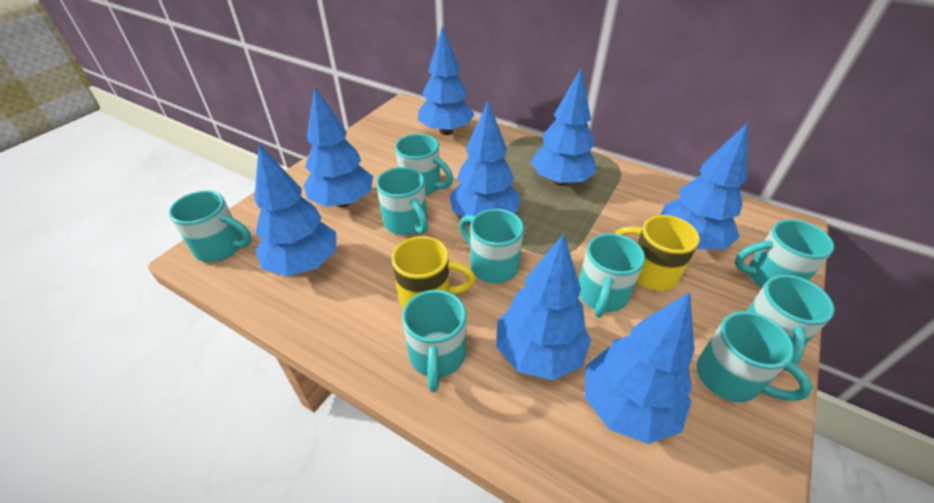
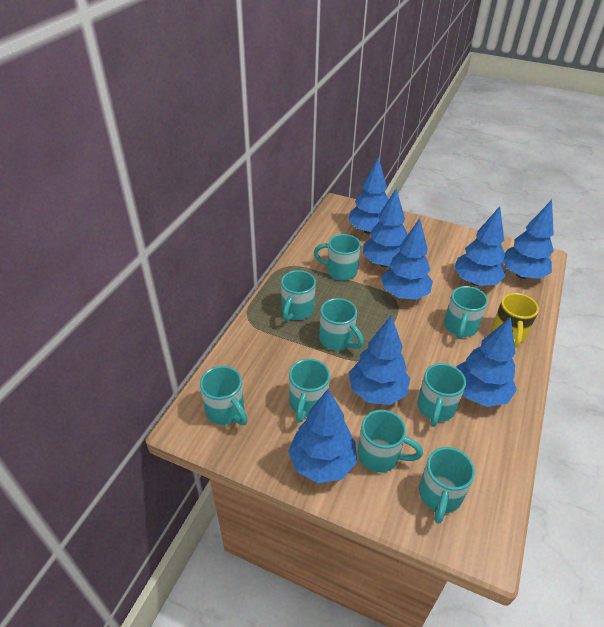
yellow mug: 2 -> 1

